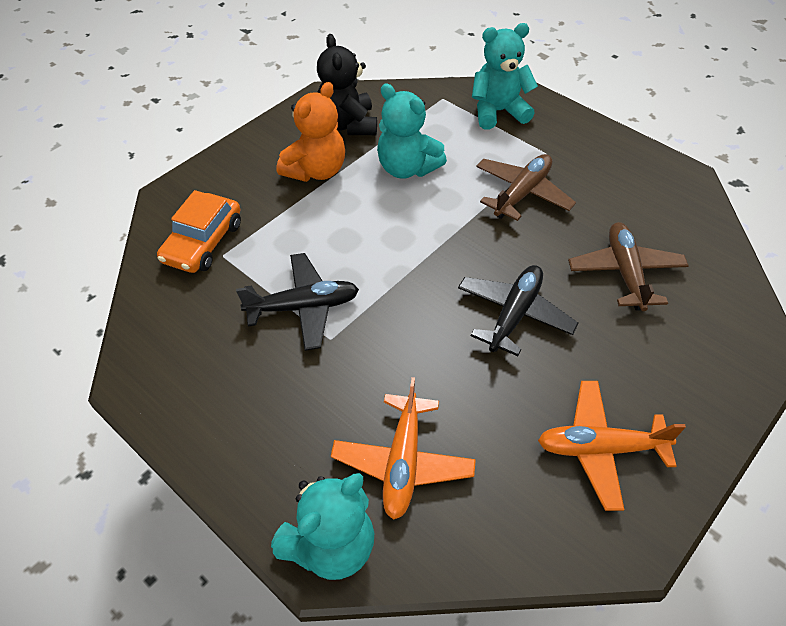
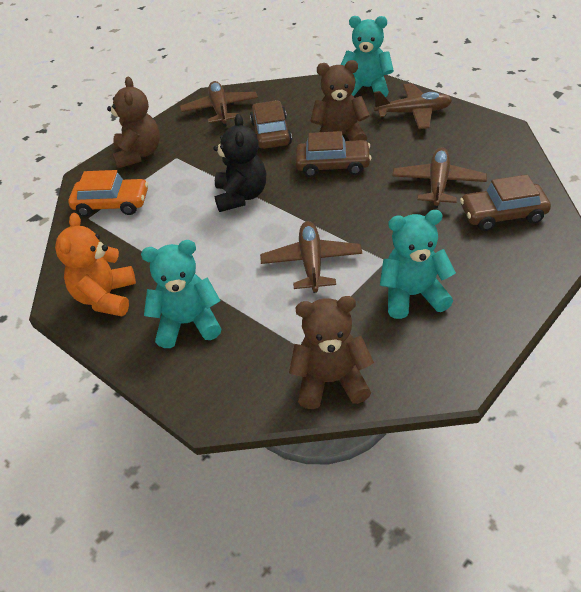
black plane: 2 -> 0
brown car: 0 -> 3
brown plane: 2 -> 4
brown teddy bear: 0 -> 3
orange plane: 2 -> 0

